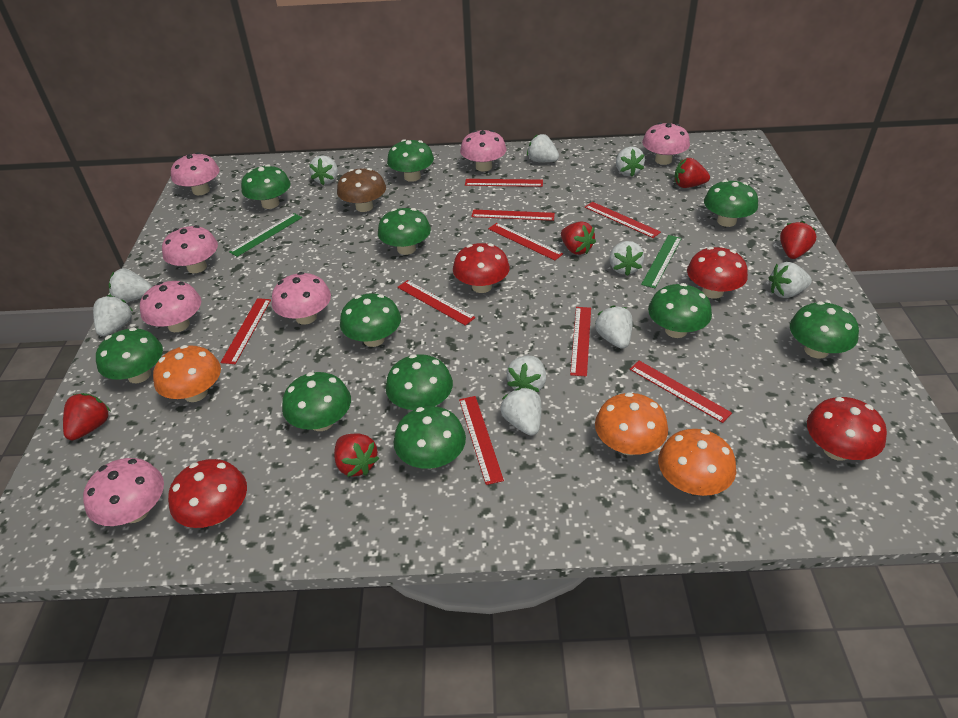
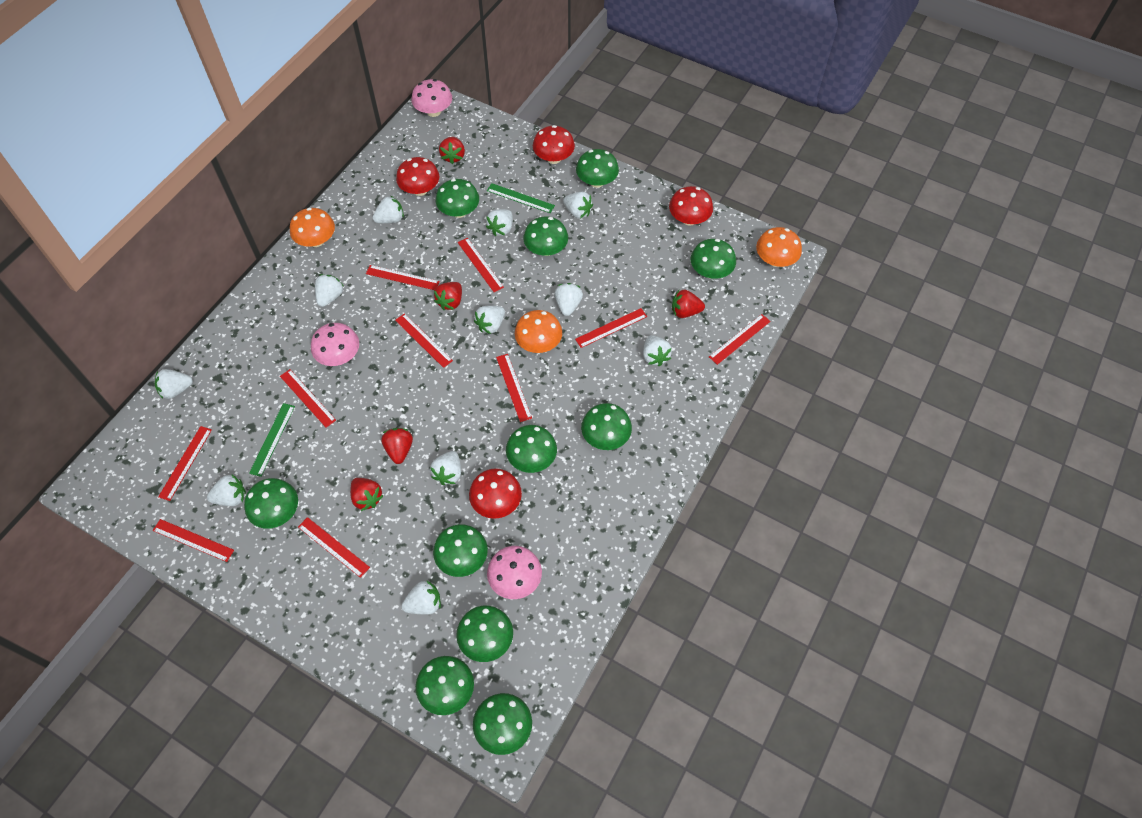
brown mushroom: 1 -> 0
pink mushroom: 7 -> 3
red ruler: 9 -> 10
white strawberry: 10 -> 11

